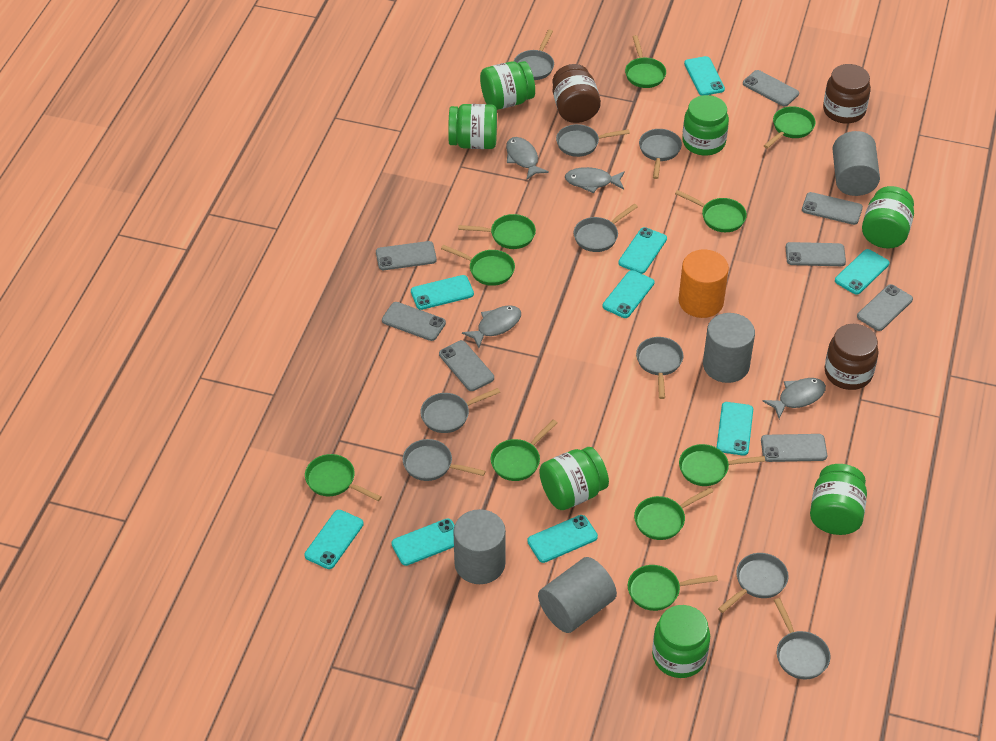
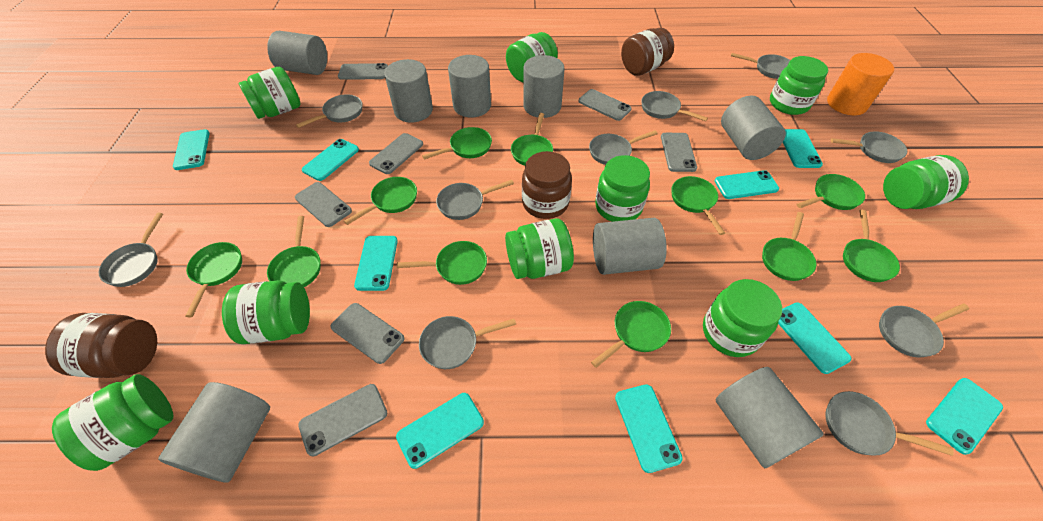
green jar: 7 -> 9
green pan: 10 -> 11
grey cylinder: 4 -> 8
grey fish: 4 -> 0
grey pan: 9 -> 10
grey phone: 8 -> 7

